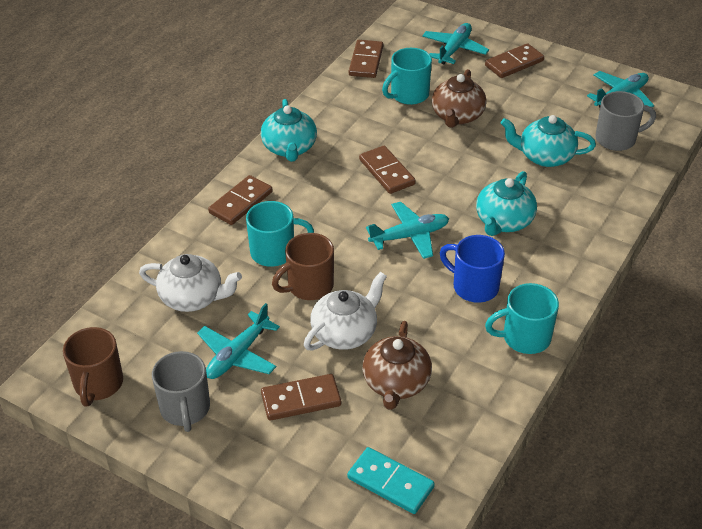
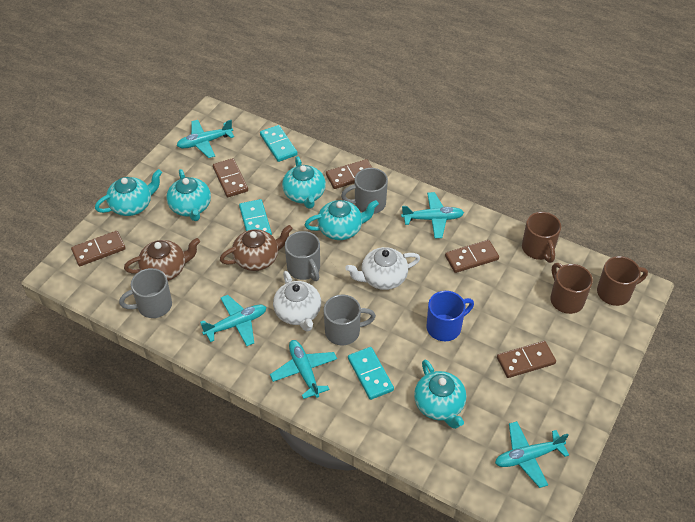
brown mug: 2 -> 3
grey mug: 2 -> 4
turquoise domino: 1 -> 3
turquoise mug: 3 -> 0
turquoise plane: 4 -> 5
turquoise teapot: 3 -> 5

